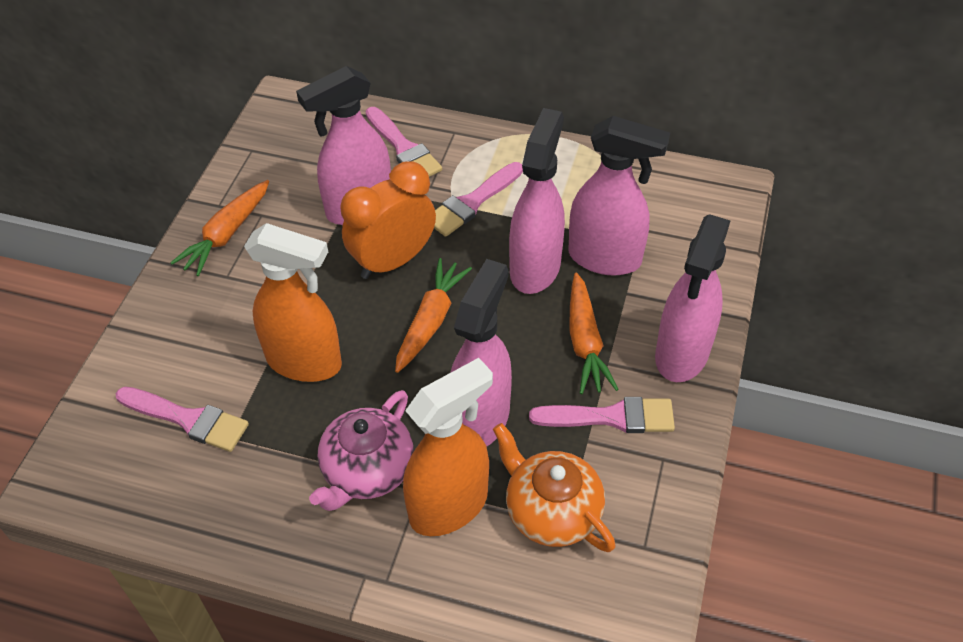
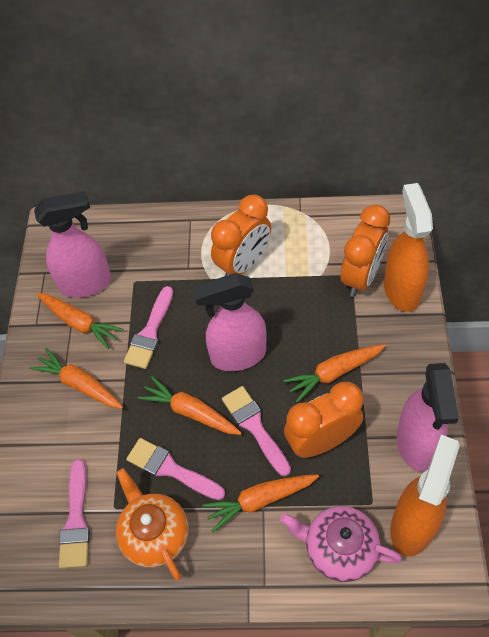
orange carrot: 3 -> 5
orange clock: 1 -> 3
pink spray bottle: 5 -> 3

